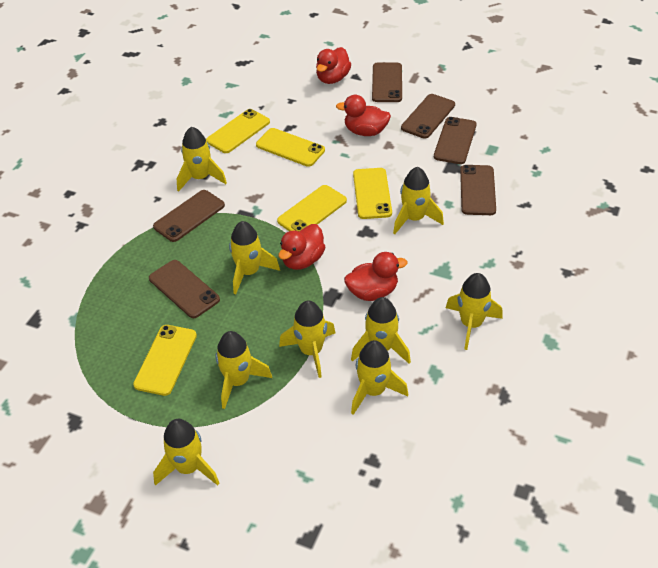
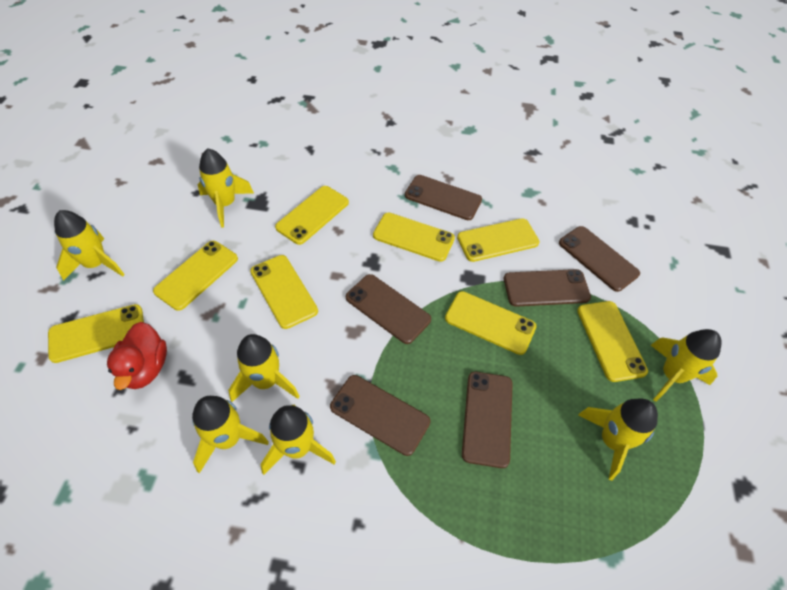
red duck: 4 -> 1
yellow phone: 5 -> 8
yellow rocket: 9 -> 7

